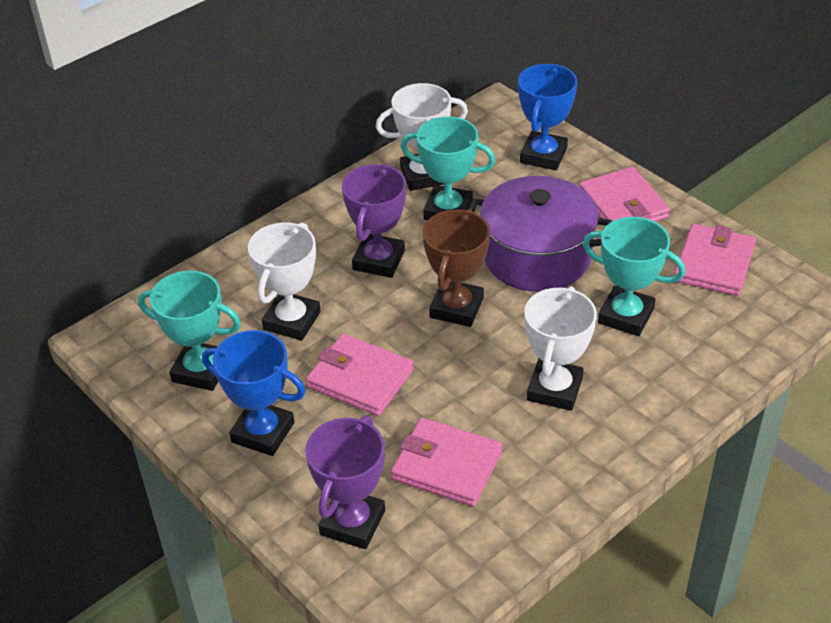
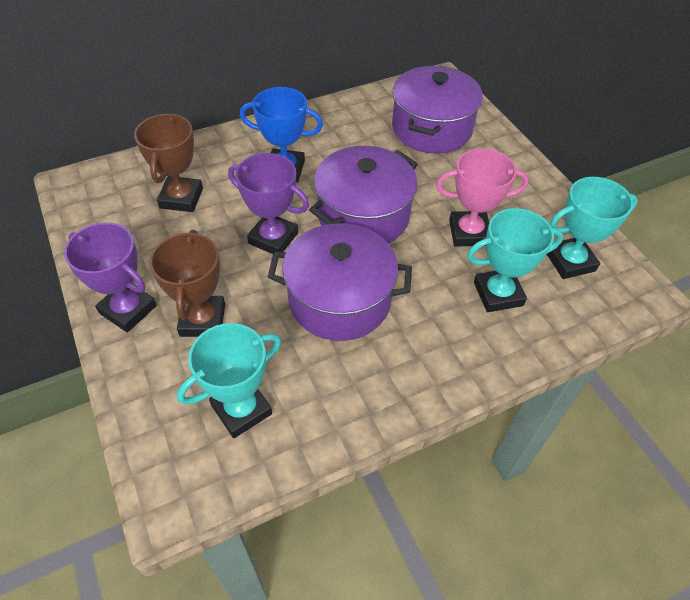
blue trophy: 2 -> 1
brown trophy: 1 -> 2
pink trophy: 0 -> 1
pink wallet: 4 -> 0
purple pot: 1 -> 3
white trophy: 3 -> 0

